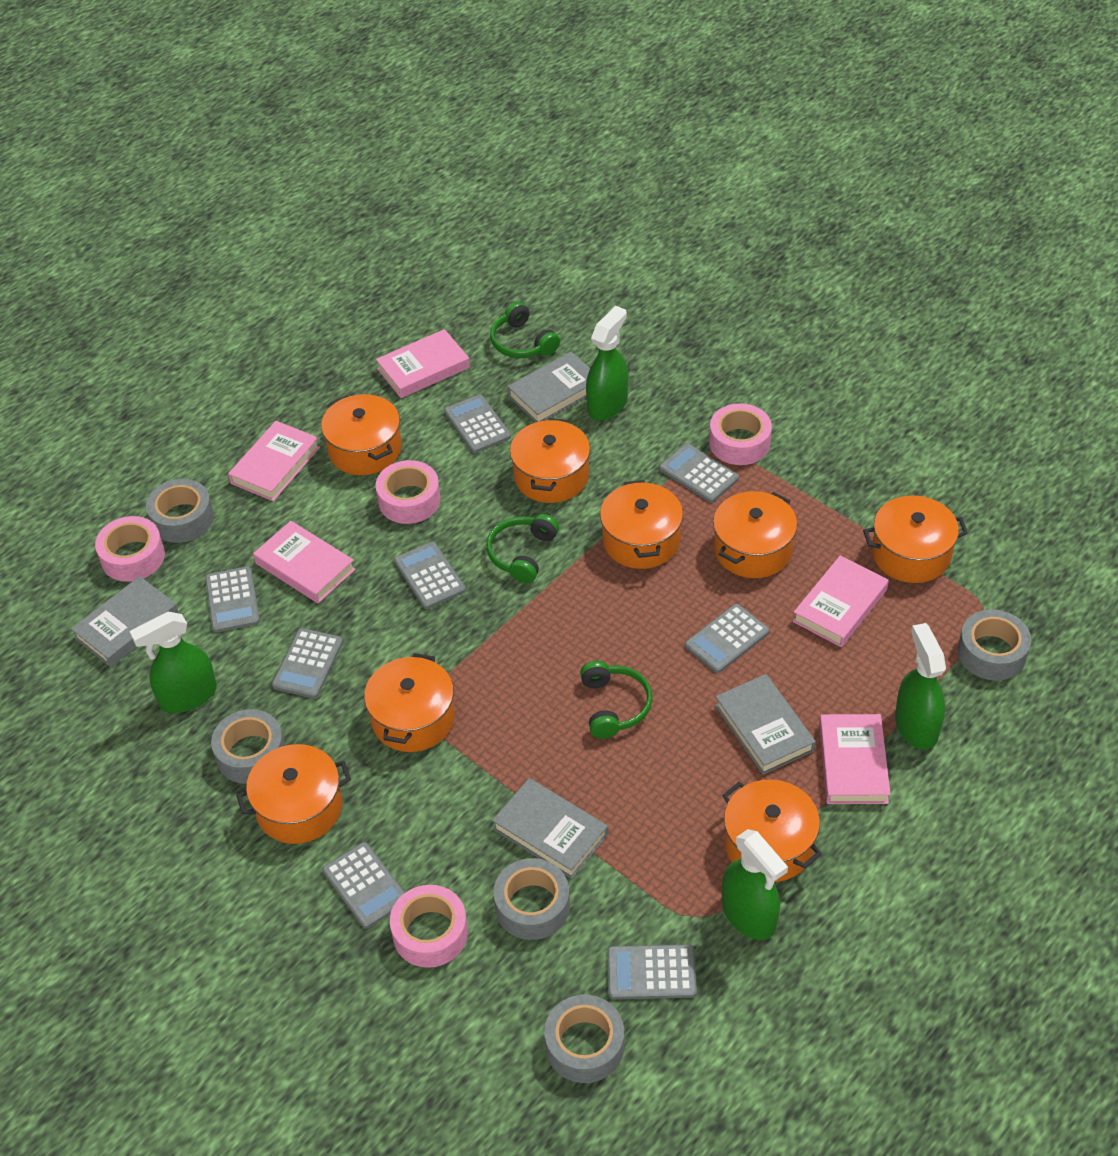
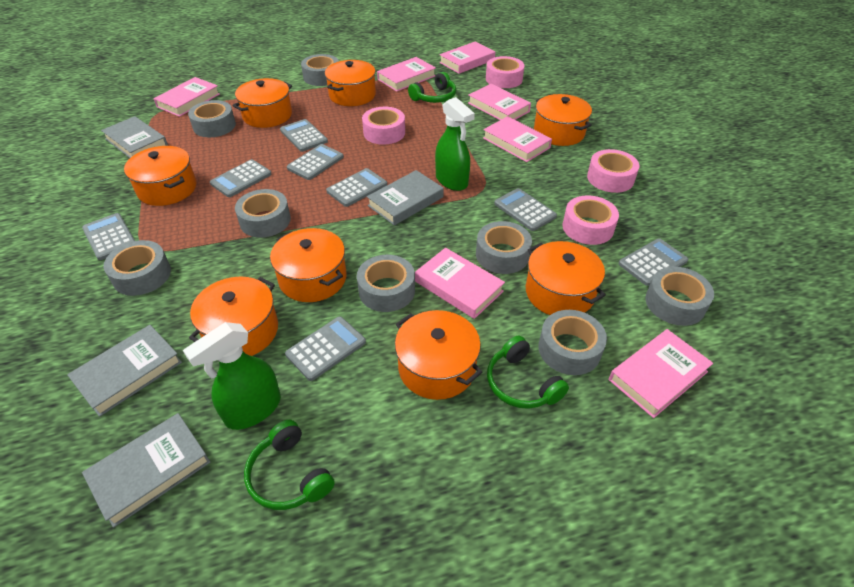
green spray bottle: 4 -> 2
grey tape: 5 -> 8
pink book: 5 -> 7

